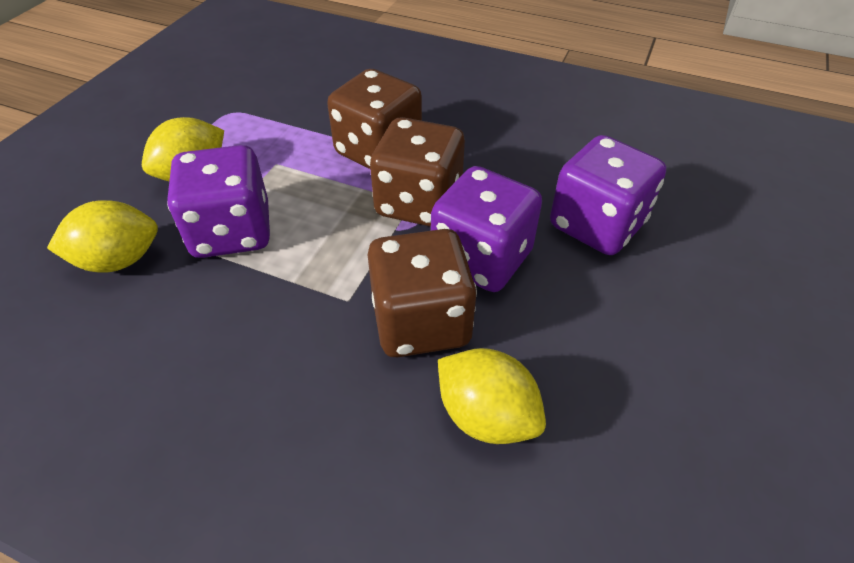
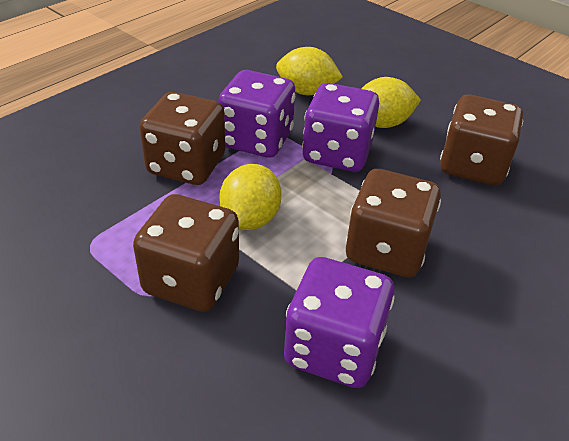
brown dice: 3 -> 4

